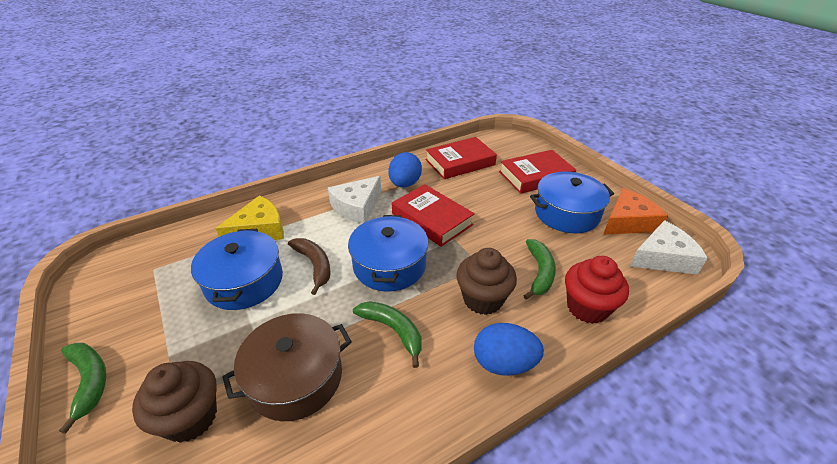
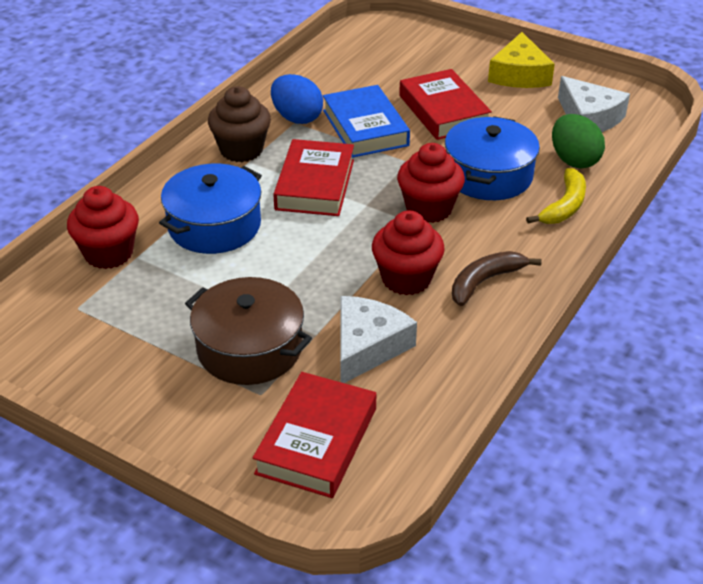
blue book: 0 -> 1
blue egg: 2 -> 1
blue pot: 3 -> 2
brown cupcake: 2 -> 1
green banana: 3 -> 0
green egg: 0 -> 1
orange cheese: 1 -> 0
red cupcake: 1 -> 3
yellow banana: 0 -> 1

